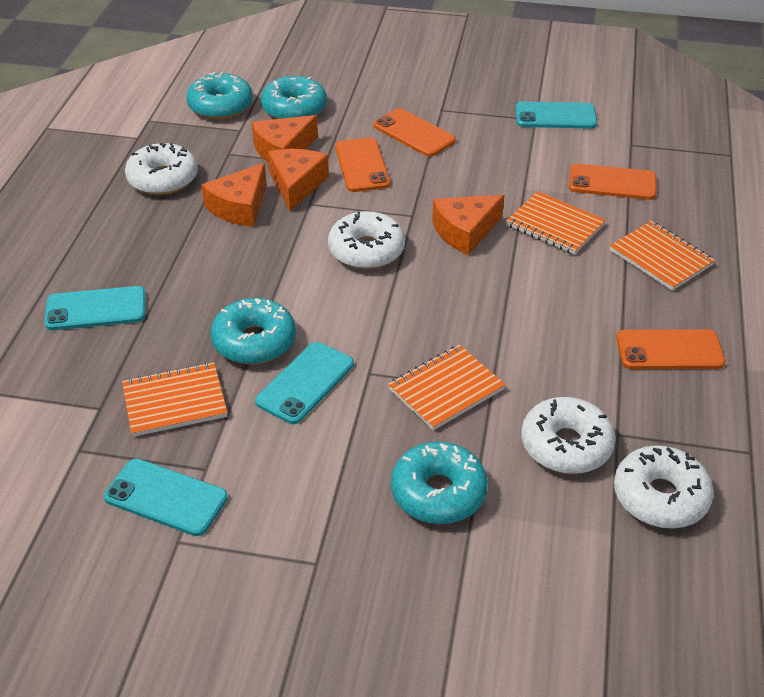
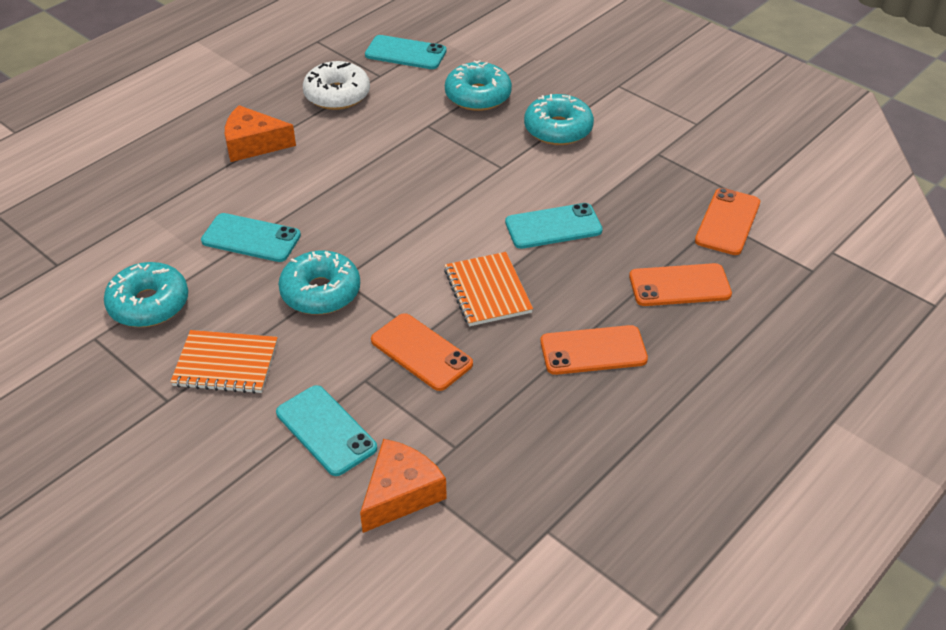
orange cheese: 4 -> 2
orange notebook: 4 -> 2
white donut: 4 -> 1

